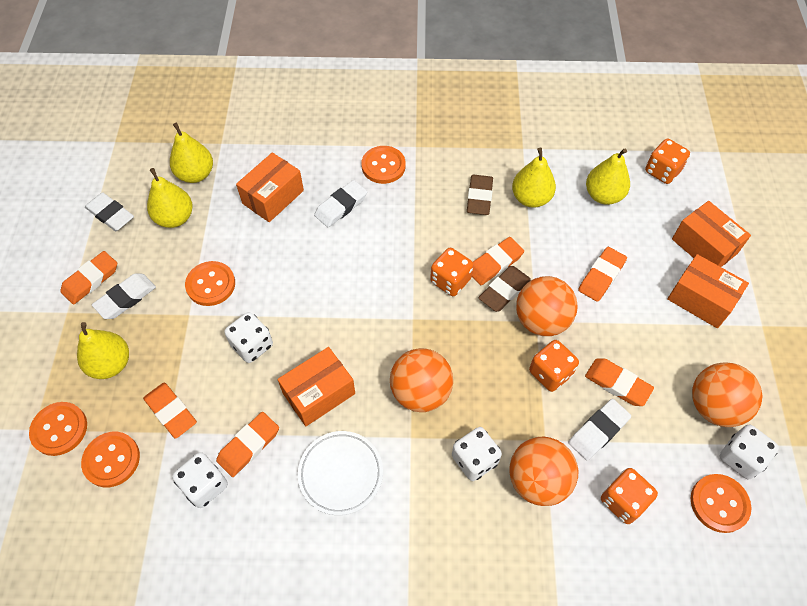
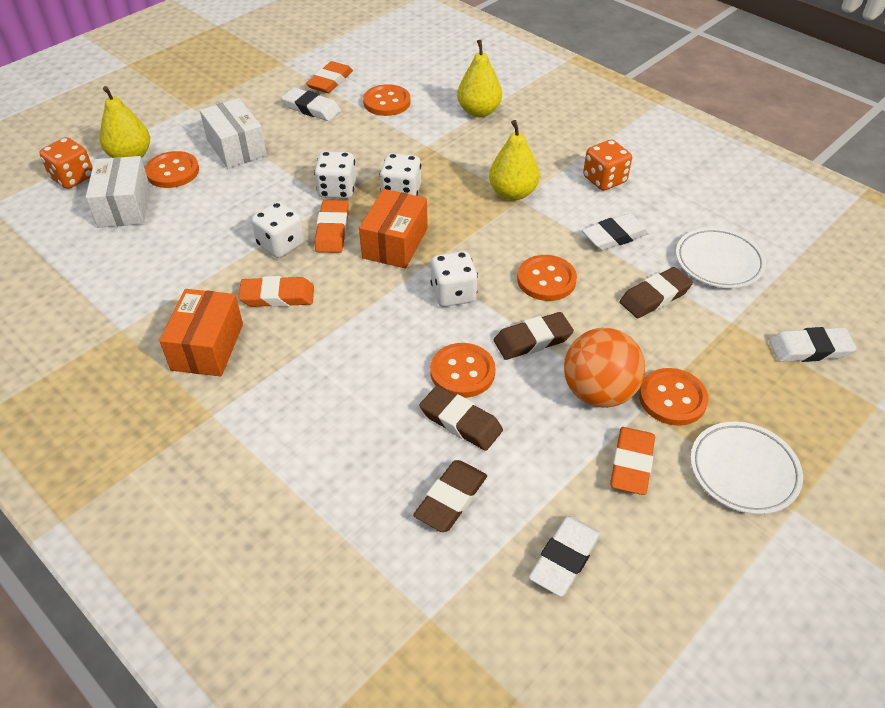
brown eraser: 2 -> 4
orange ball: 4 -> 1
orange box: 4 -> 2
orange dice: 4 -> 2
orange eraser: 6 -> 4
white box: 0 -> 2
white plate: 1 -> 2
yellow pear: 5 -> 3

